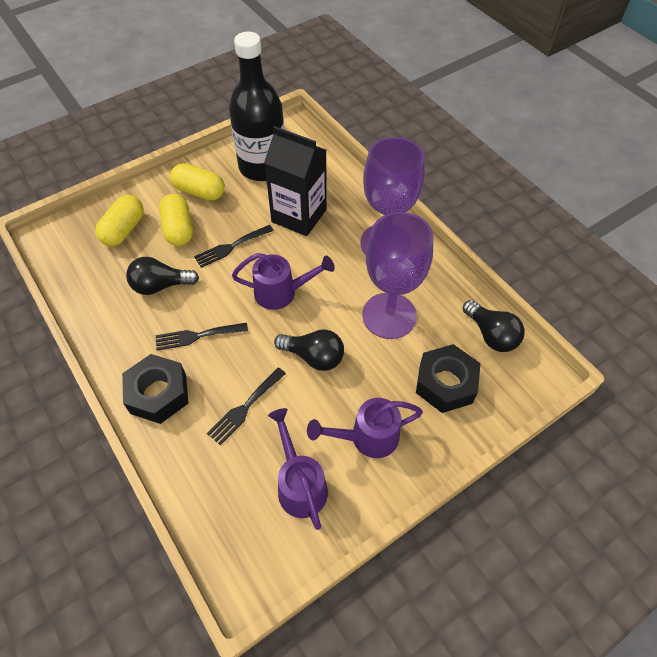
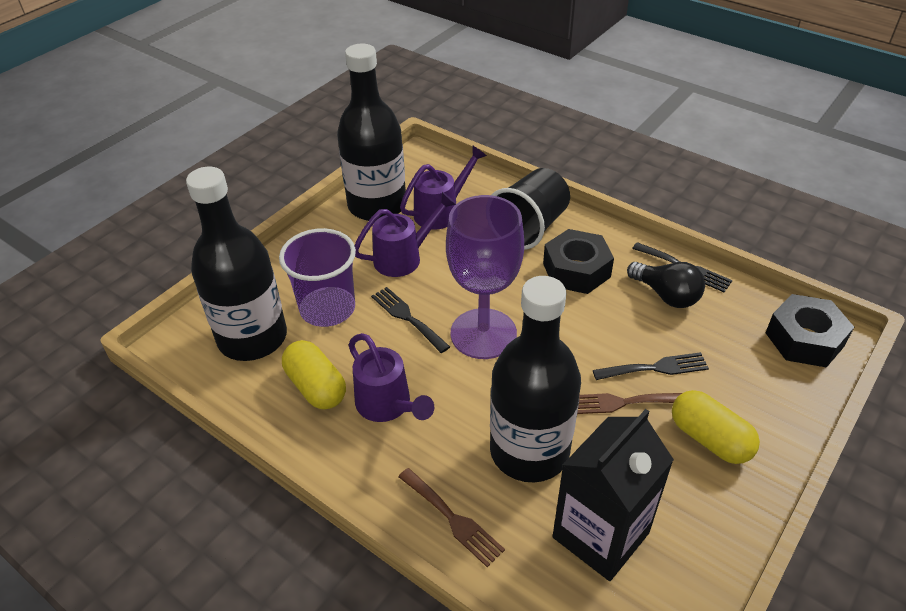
black bottle: 1 -> 3
black cup: 0 -> 1
black light bulb: 3 -> 1
brown fork: 0 -> 2
purple cup: 0 -> 1
purple goblet: 2 -> 1
yellow capsule: 3 -> 2

